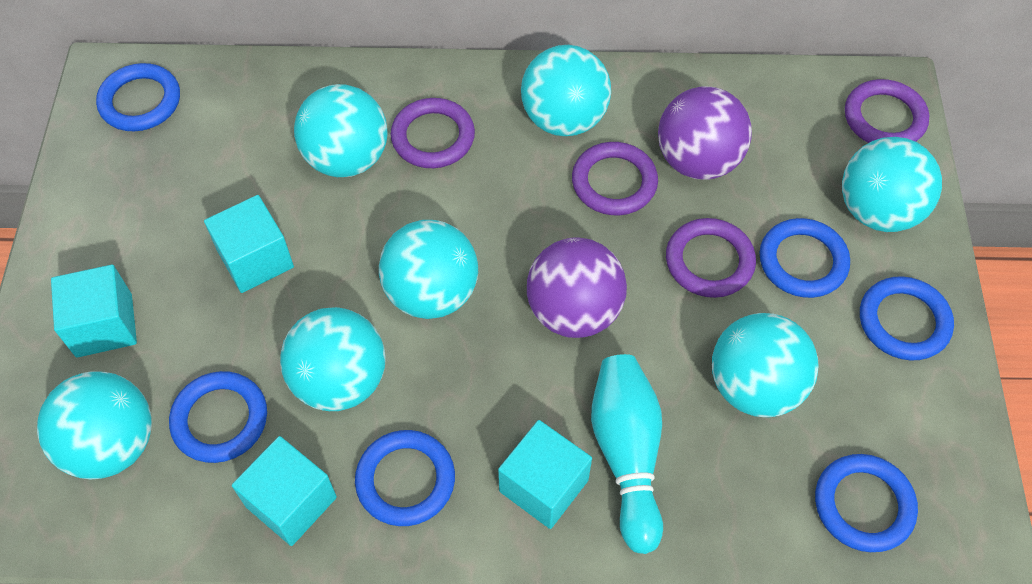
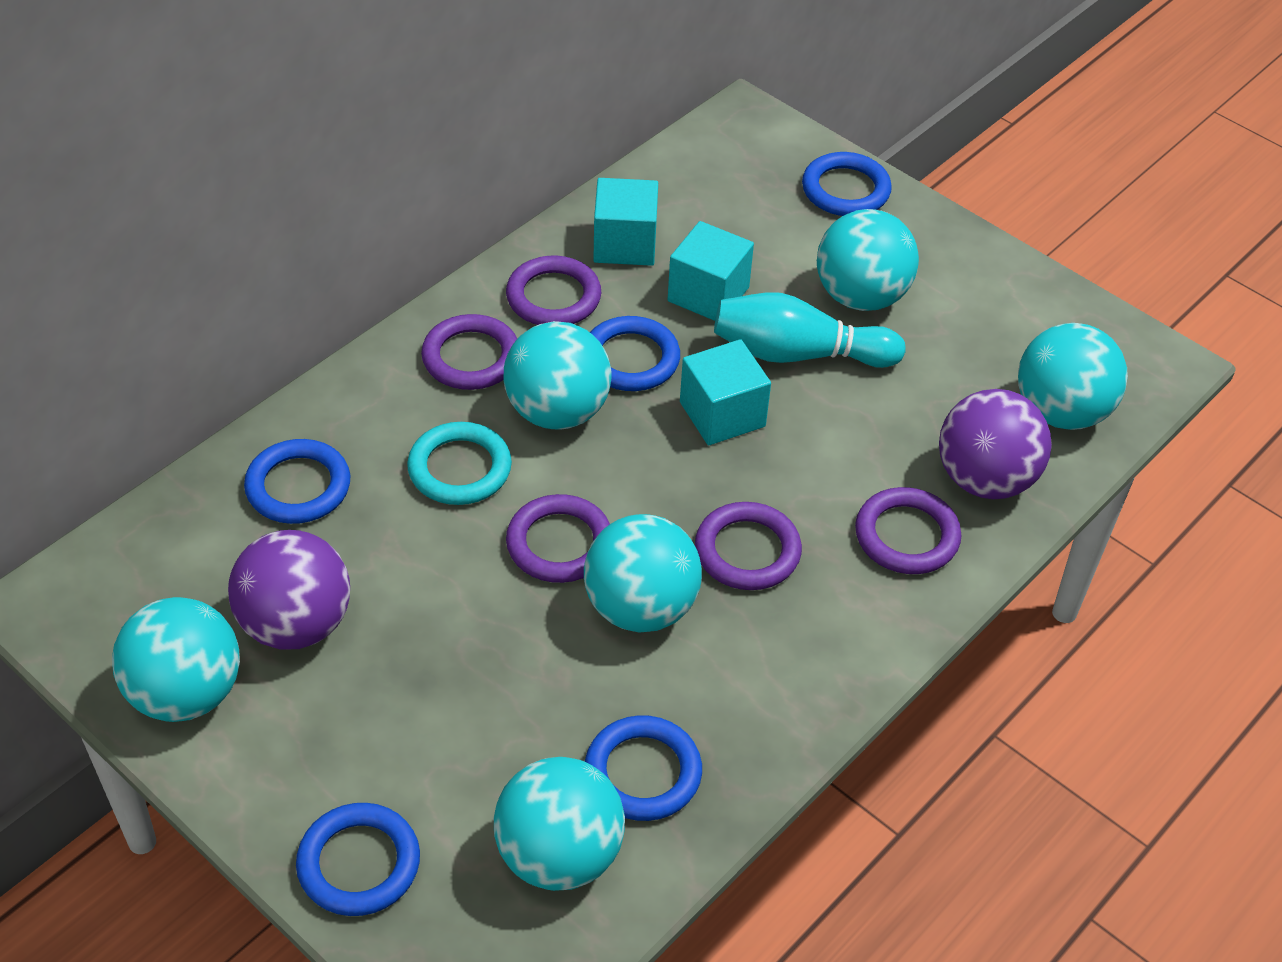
blue ring: 6 -> 5
purple ring: 4 -> 5
turquoise ball: 7 -> 6
turquoise cube: 4 -> 3
turquoise ring: 0 -> 1

